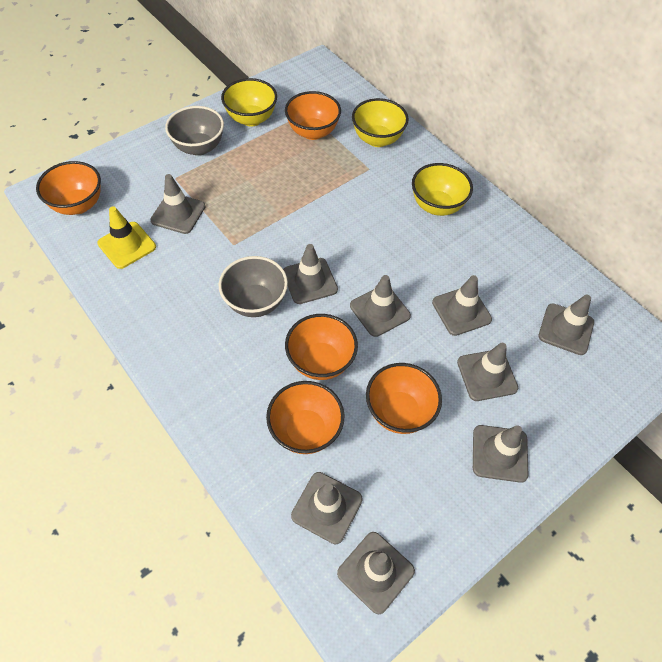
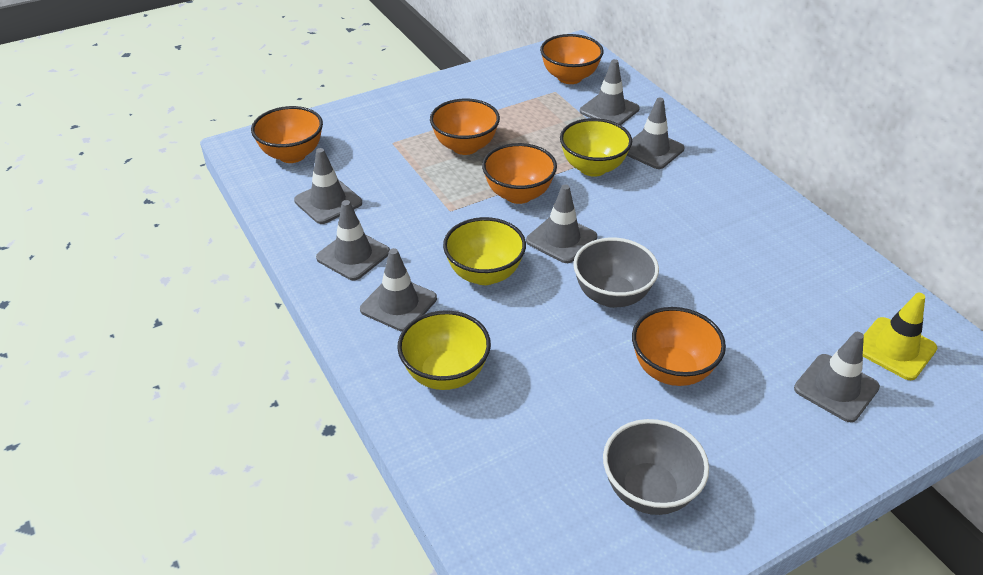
grey traffic cone: 9 -> 7

